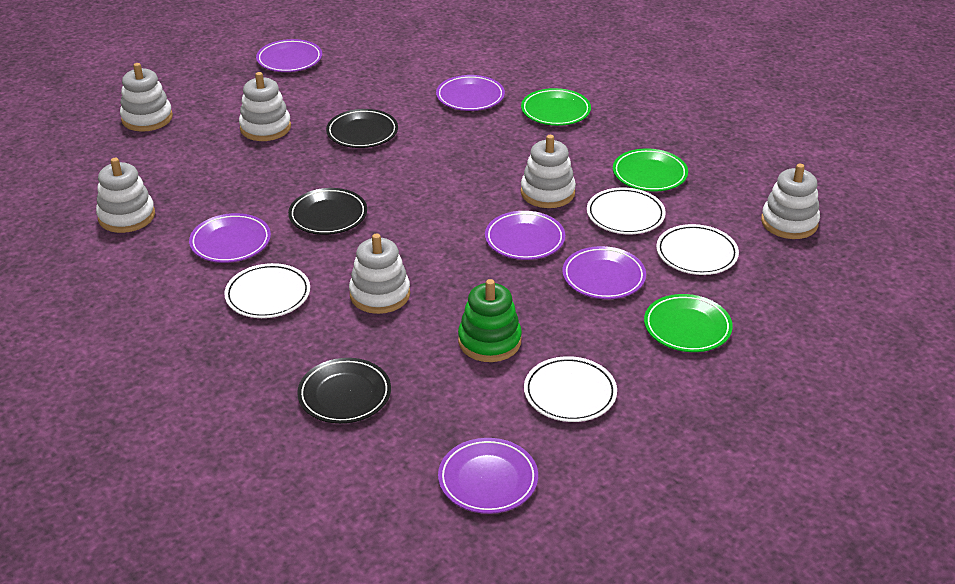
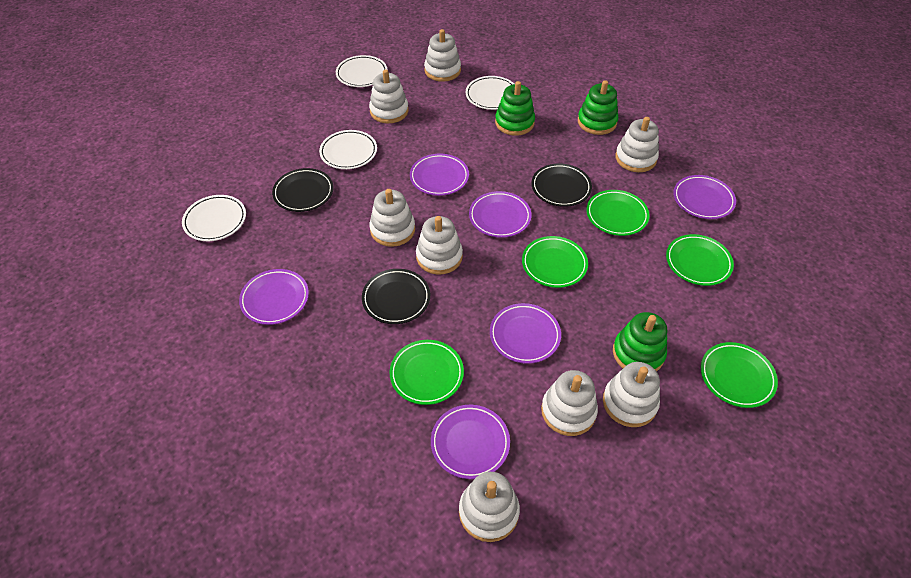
green plate: 3 -> 5
green stacking toy: 1 -> 3
white stacking toy: 6 -> 8

